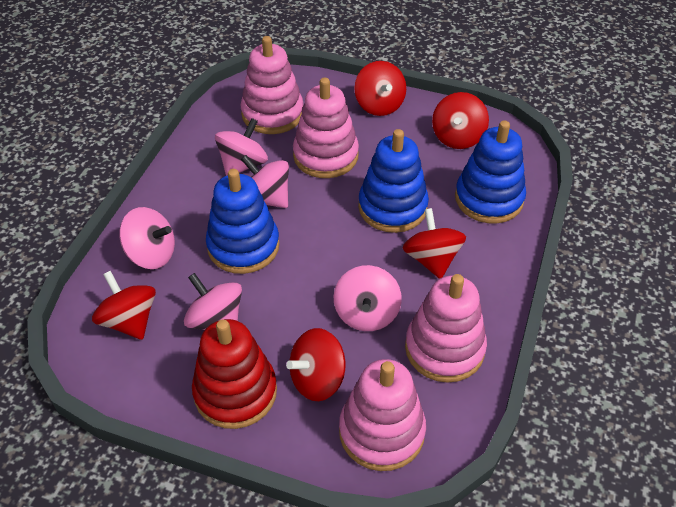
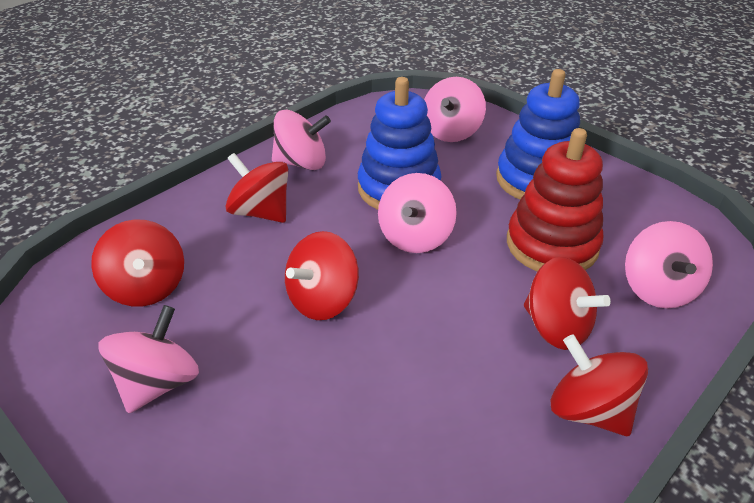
blue stacking toy: 3 -> 2
pink stacking toy: 4 -> 0

